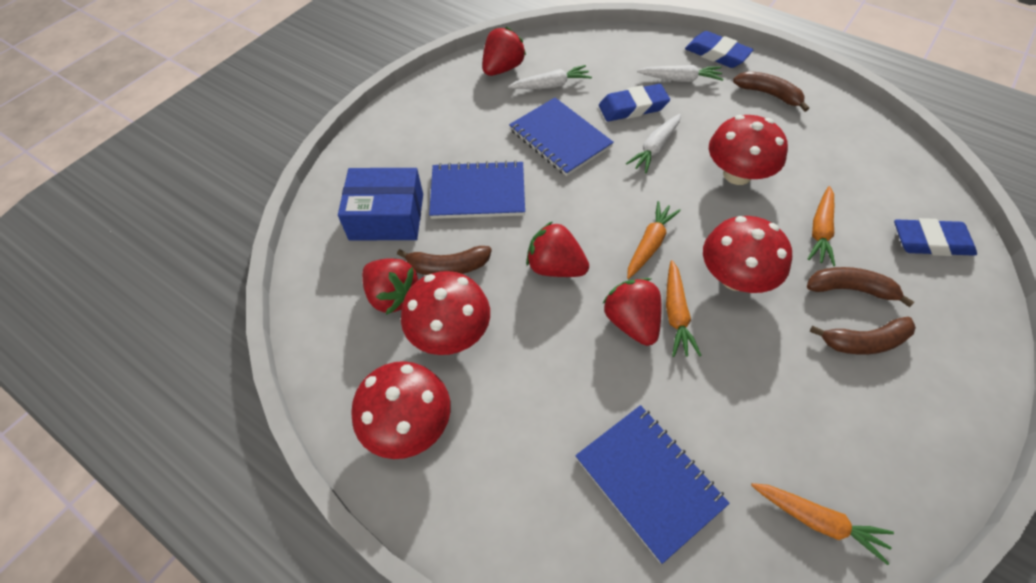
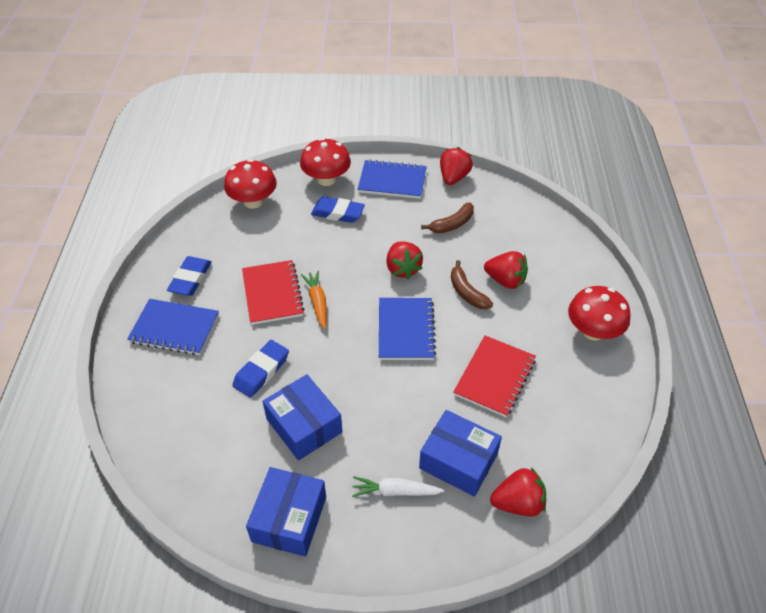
blue box: 1 -> 3
brown banana: 4 -> 2
orange carrot: 4 -> 1
red mushroom: 4 -> 3
red notebook: 0 -> 2
white carrot: 3 -> 1

